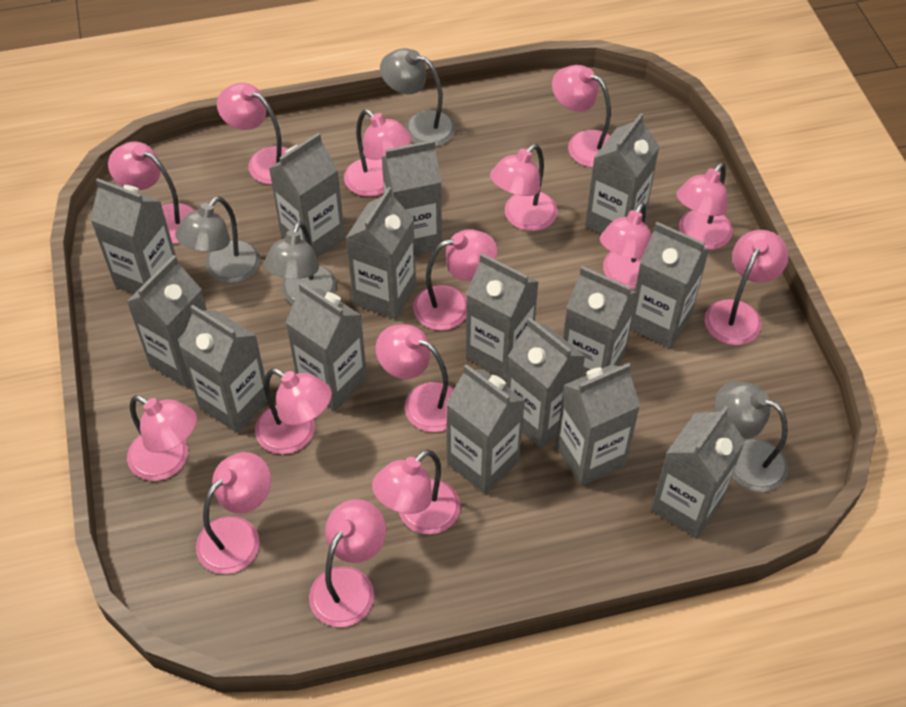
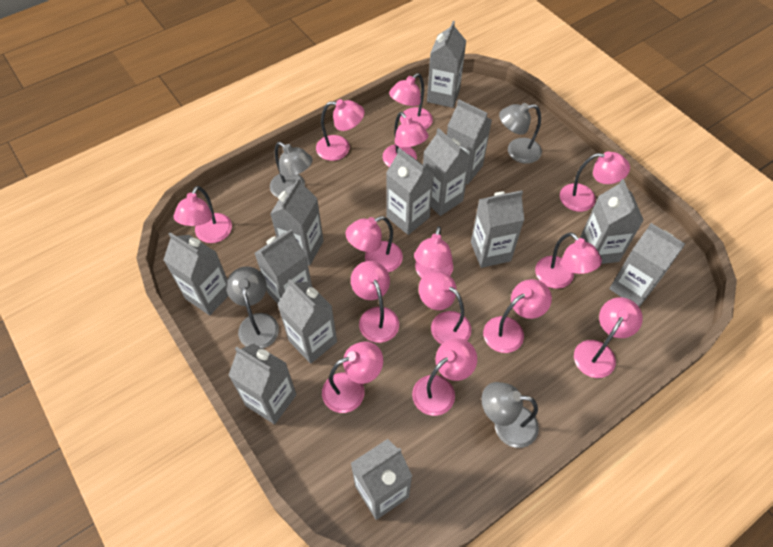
grey carton: 15 -> 13
pink lamp: 15 -> 14

